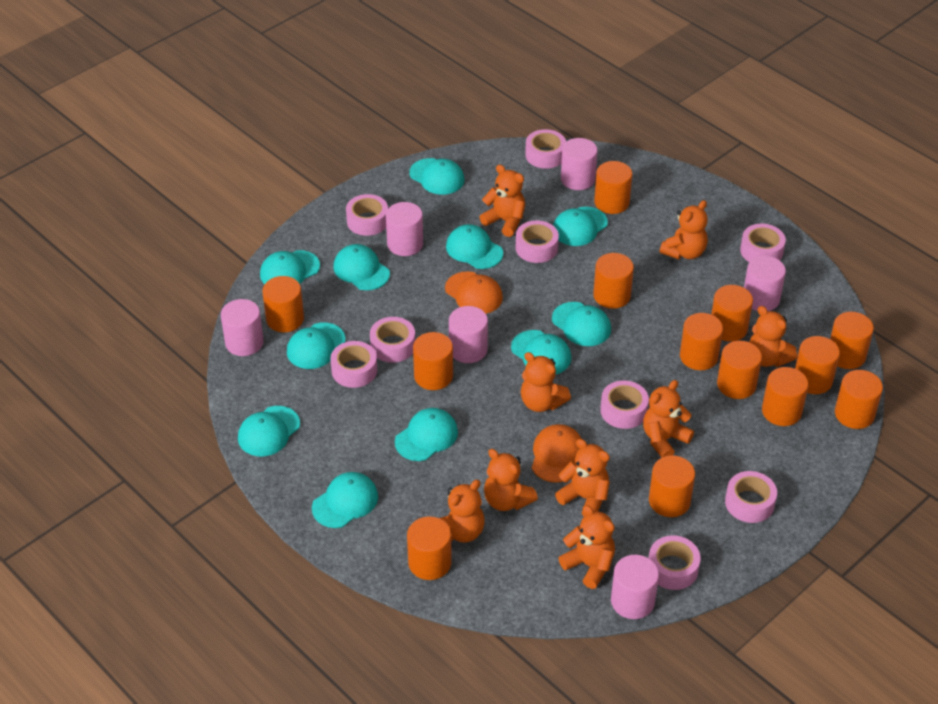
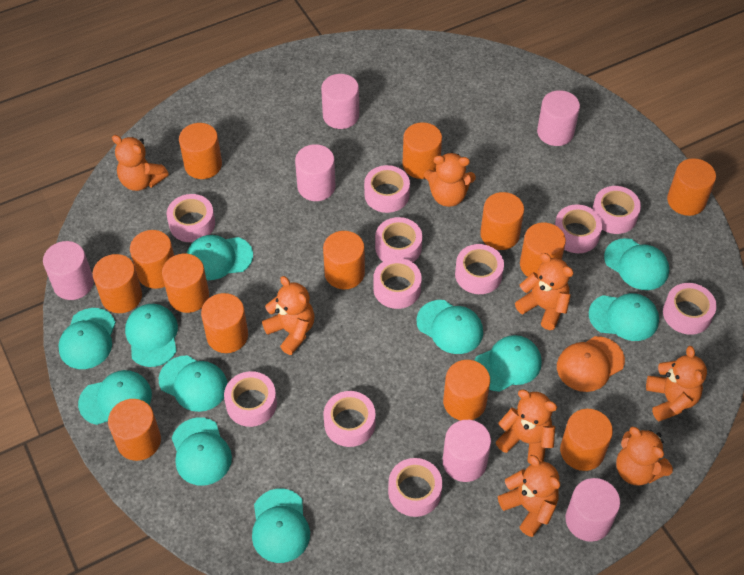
orange cap: 2 -> 1
orange teddy bear: 9 -> 8
pink tape: 9 -> 11

